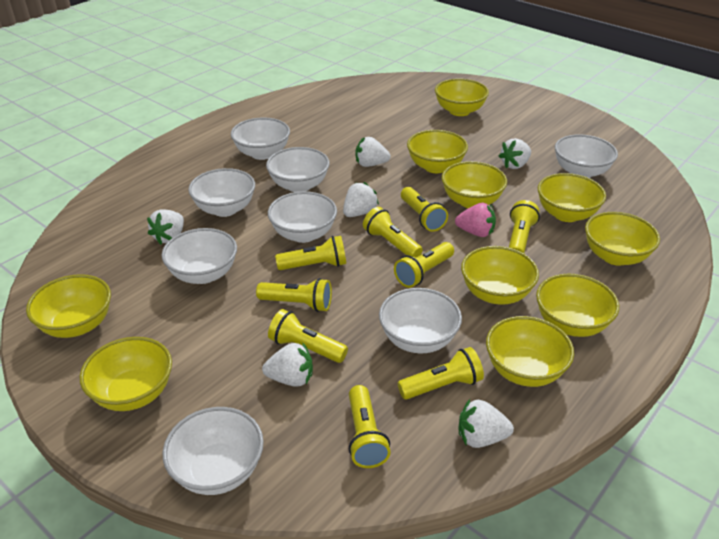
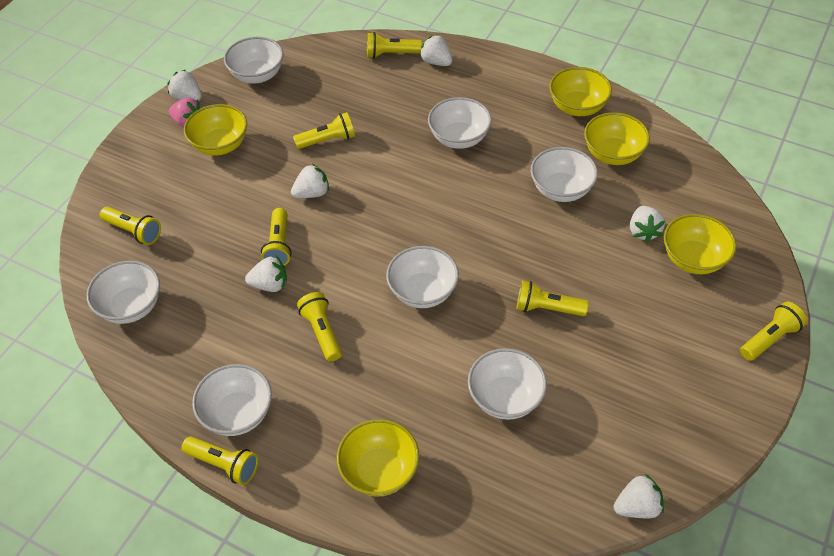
white bowl: 8 -> 7
yellow bowl: 10 -> 5
yellow flashlight: 9 -> 8

